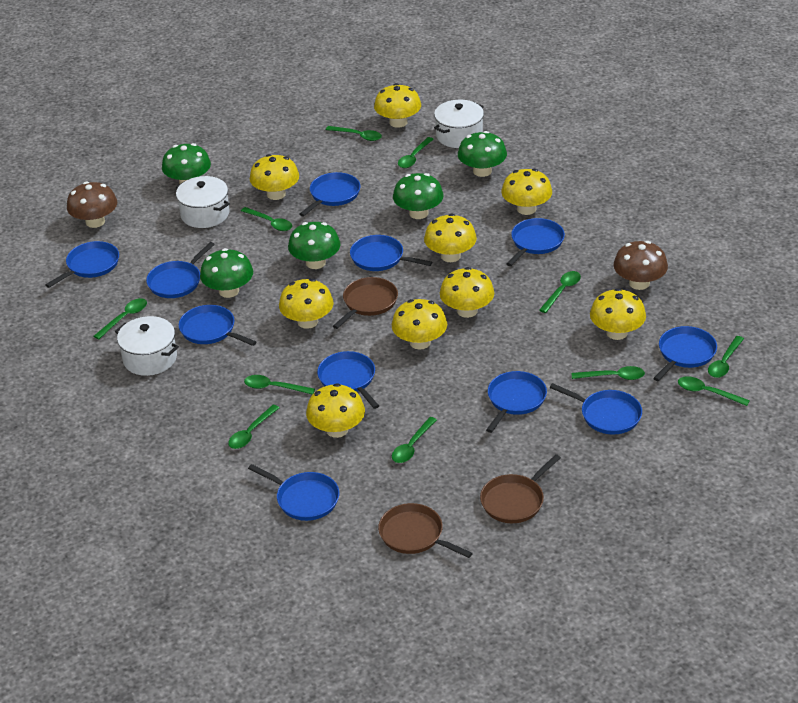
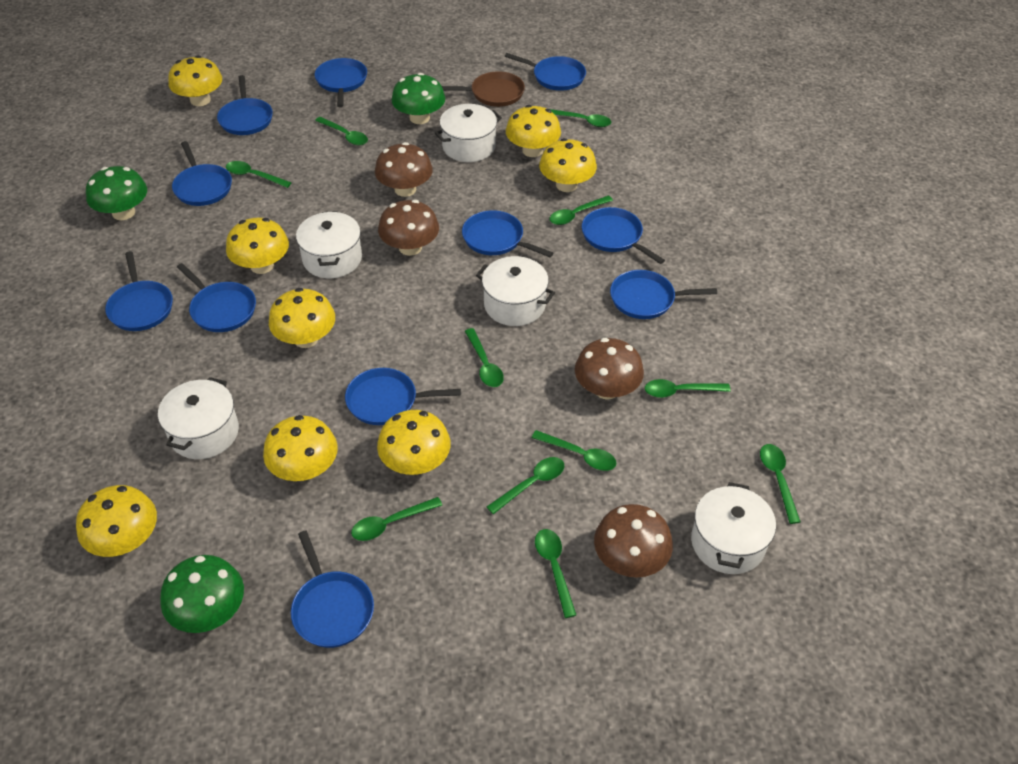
brown mushroom: 2 -> 4
brown pan: 3 -> 1
green mushroom: 5 -> 3
white pot: 3 -> 5
yellow mushroom: 9 -> 8

